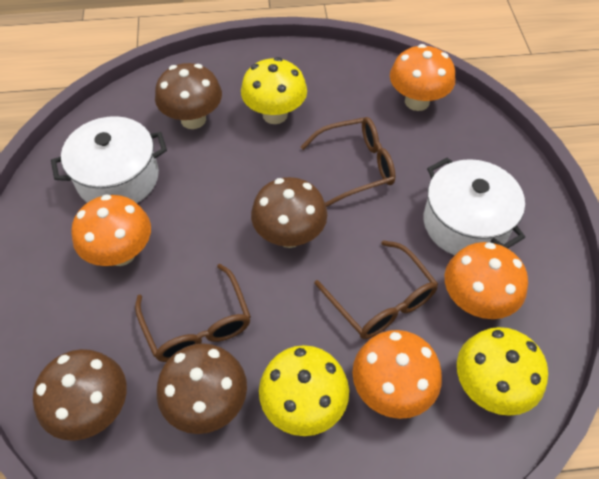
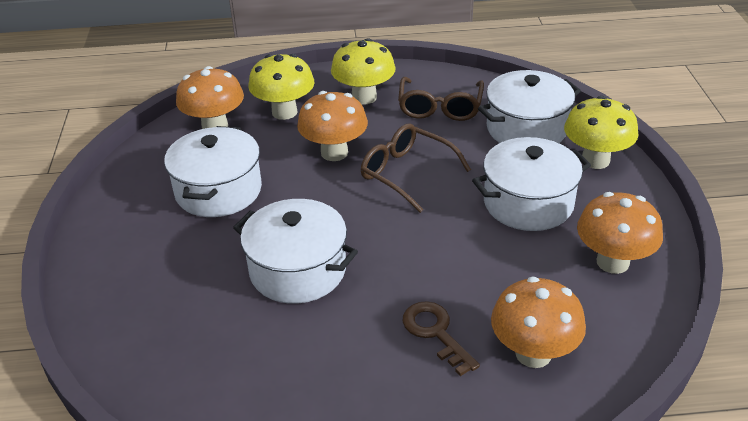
brown glasses: 3 -> 2
brown key: 0 -> 1
brown mushroom: 4 -> 0
white pot: 2 -> 4

